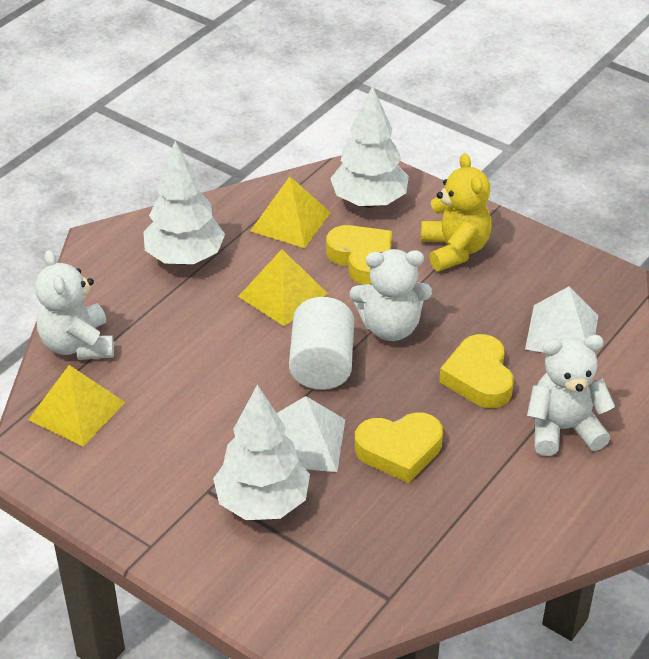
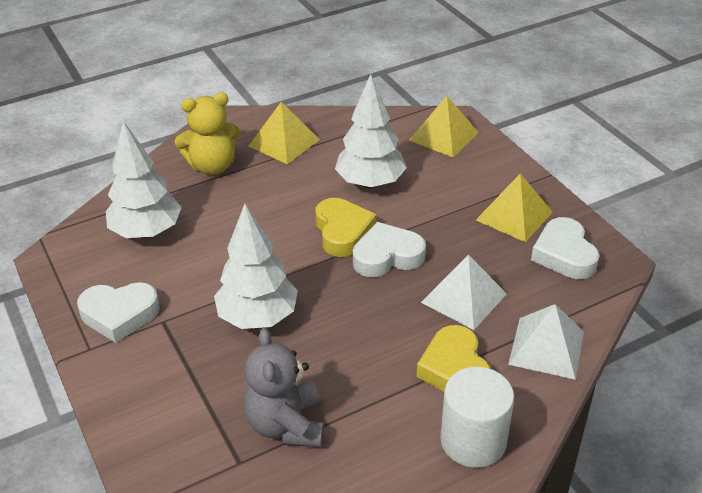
grey teddy bear: 0 -> 1
white heart: 0 -> 3
white teddy bear: 3 -> 0
yellow heart: 3 -> 2

